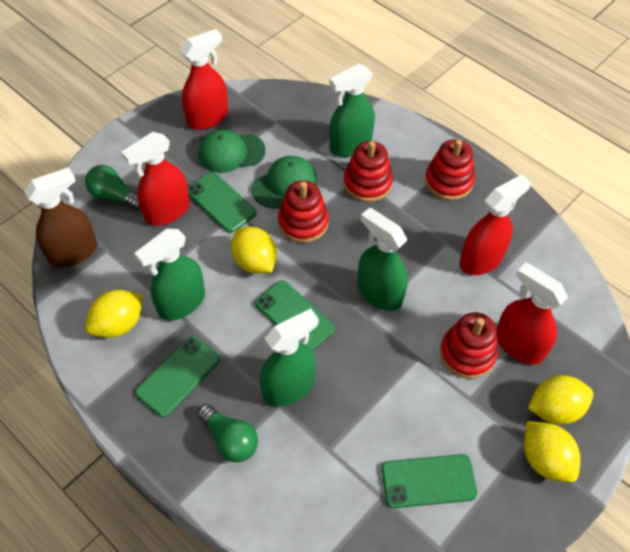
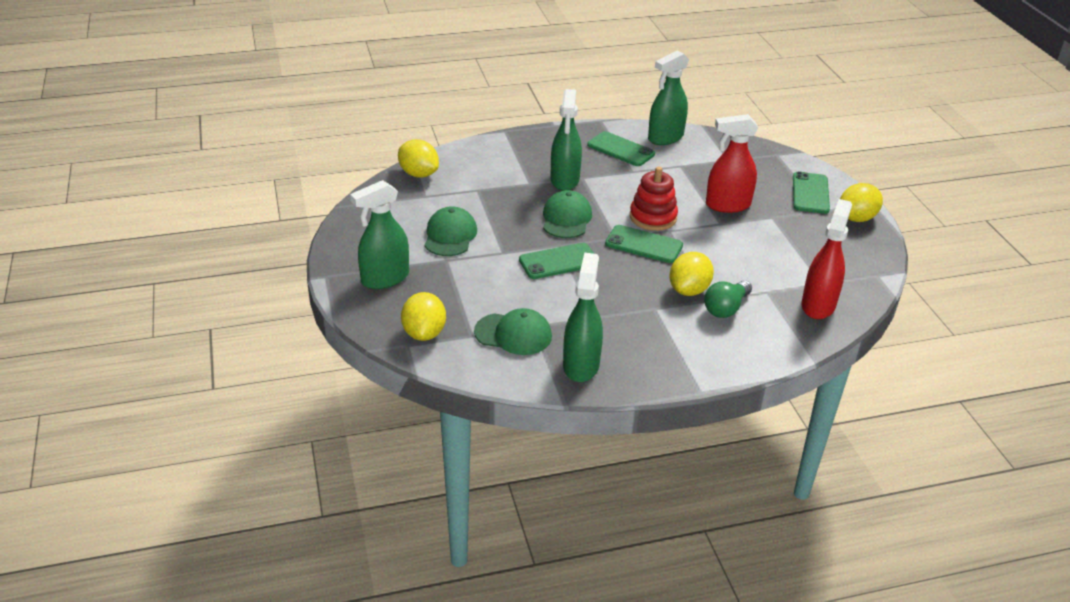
brown spray bottle: 1 -> 0
green cap: 2 -> 3
green light bulb: 2 -> 1
red spray bottle: 4 -> 2
red stacking toy: 4 -> 1

